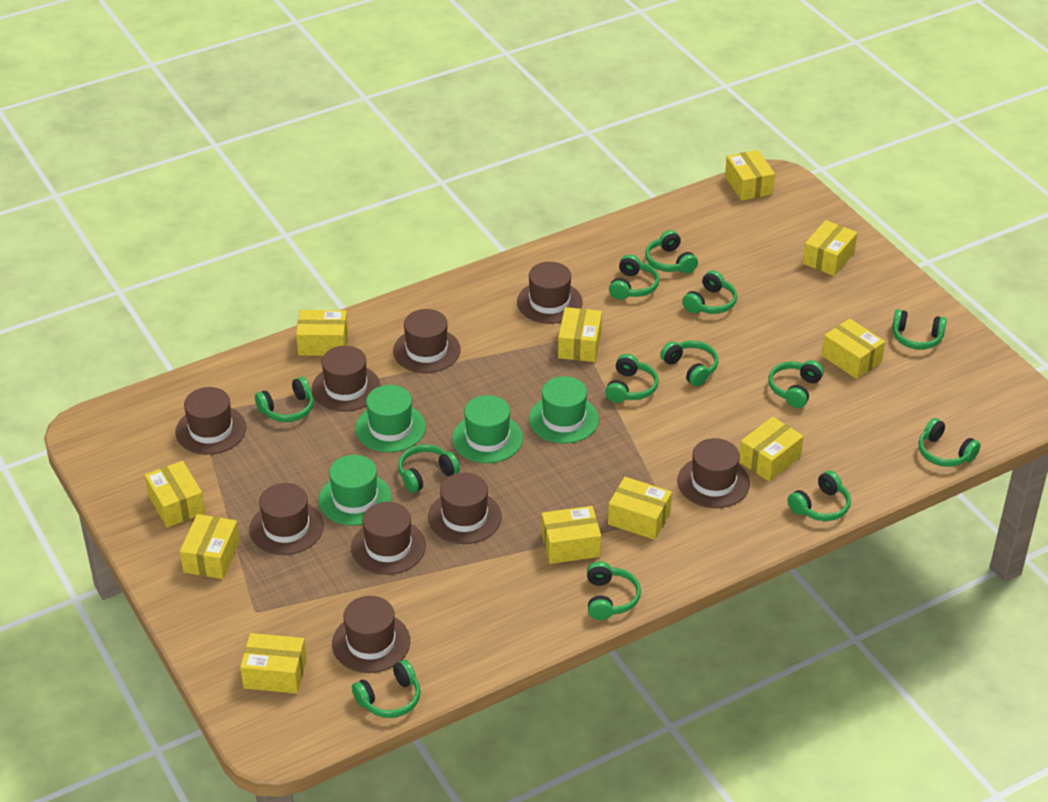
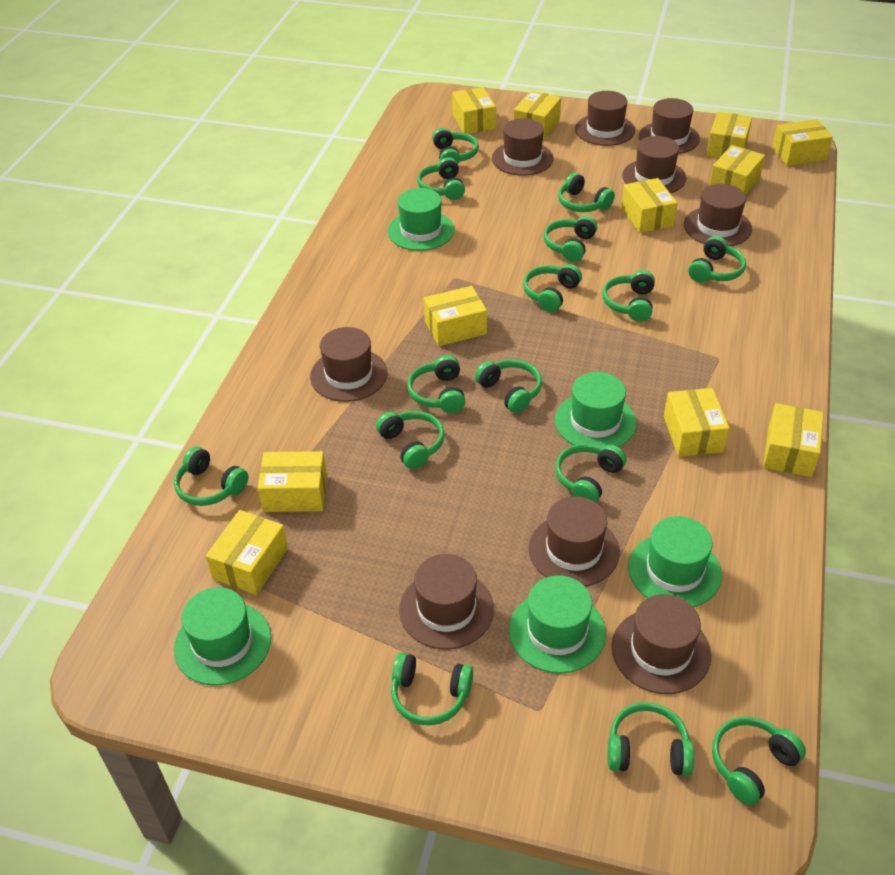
green hat: 4 -> 5
green headphones: 13 -> 15

